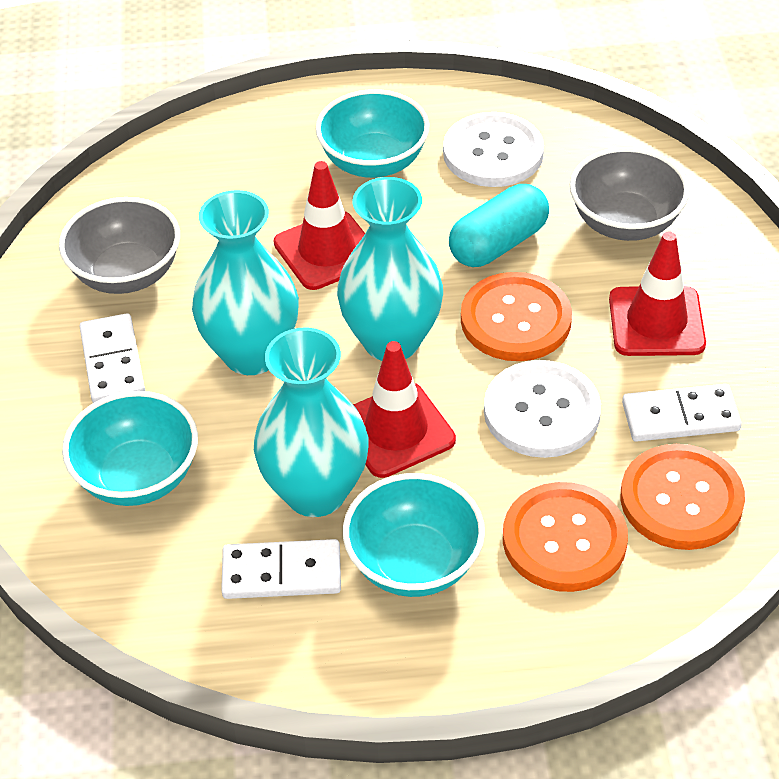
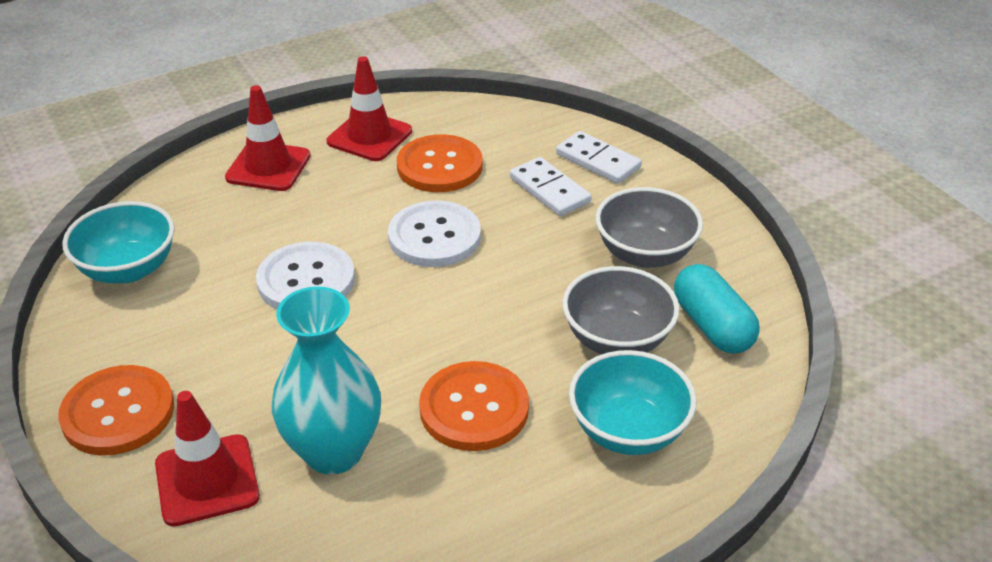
turquoise bowl: 3 -> 2
turquoise vase: 3 -> 1
white domino: 3 -> 2

